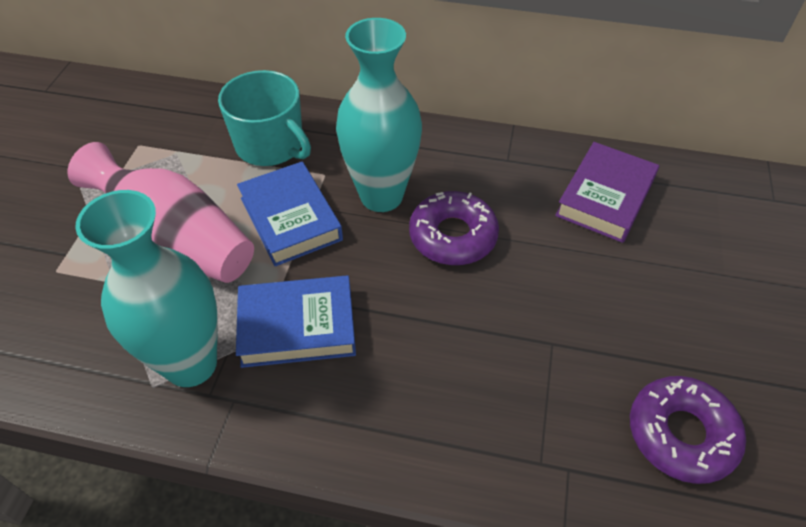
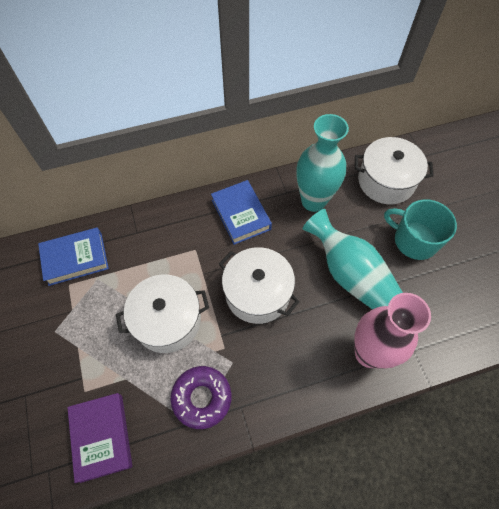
purple donut: 2 -> 1
white pot: 0 -> 3

